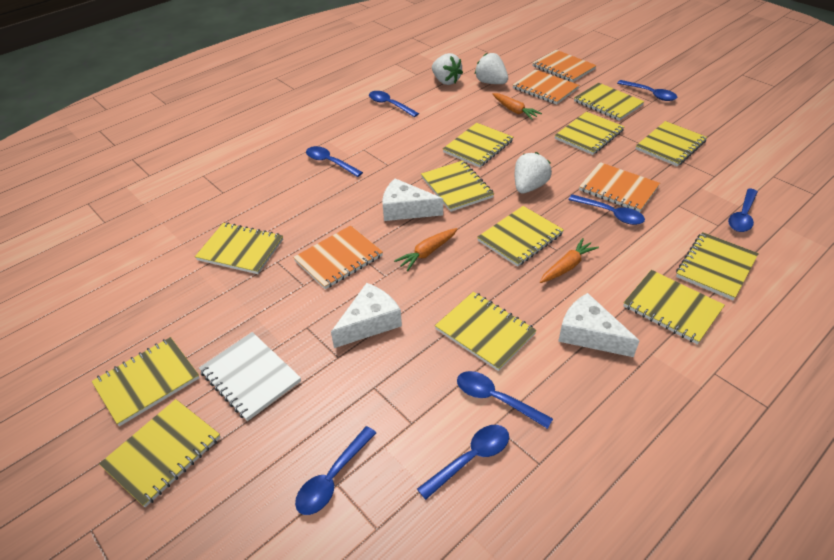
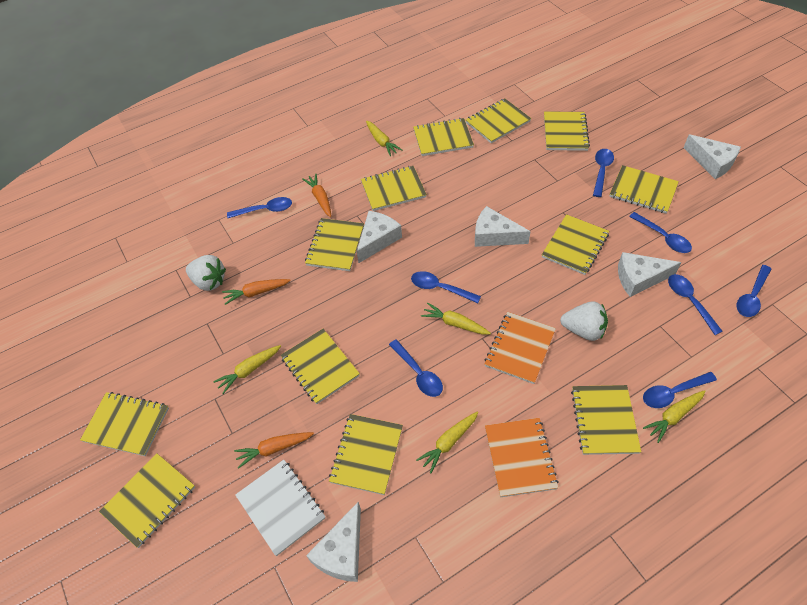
orange notebook: 4 -> 2
white cheese: 3 -> 5
white strawberry: 3 -> 2
yellow carrot: 0 -> 5

